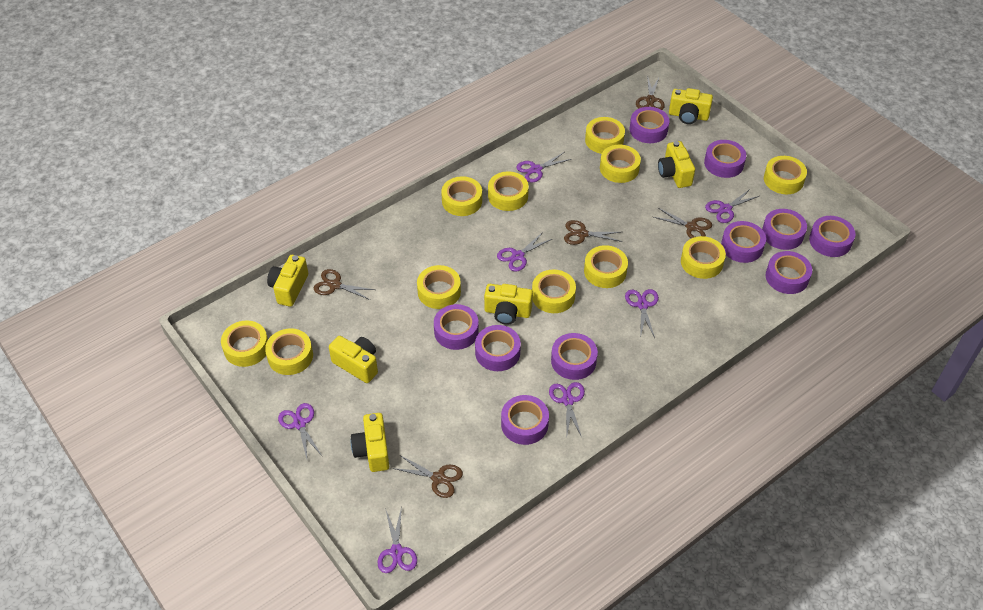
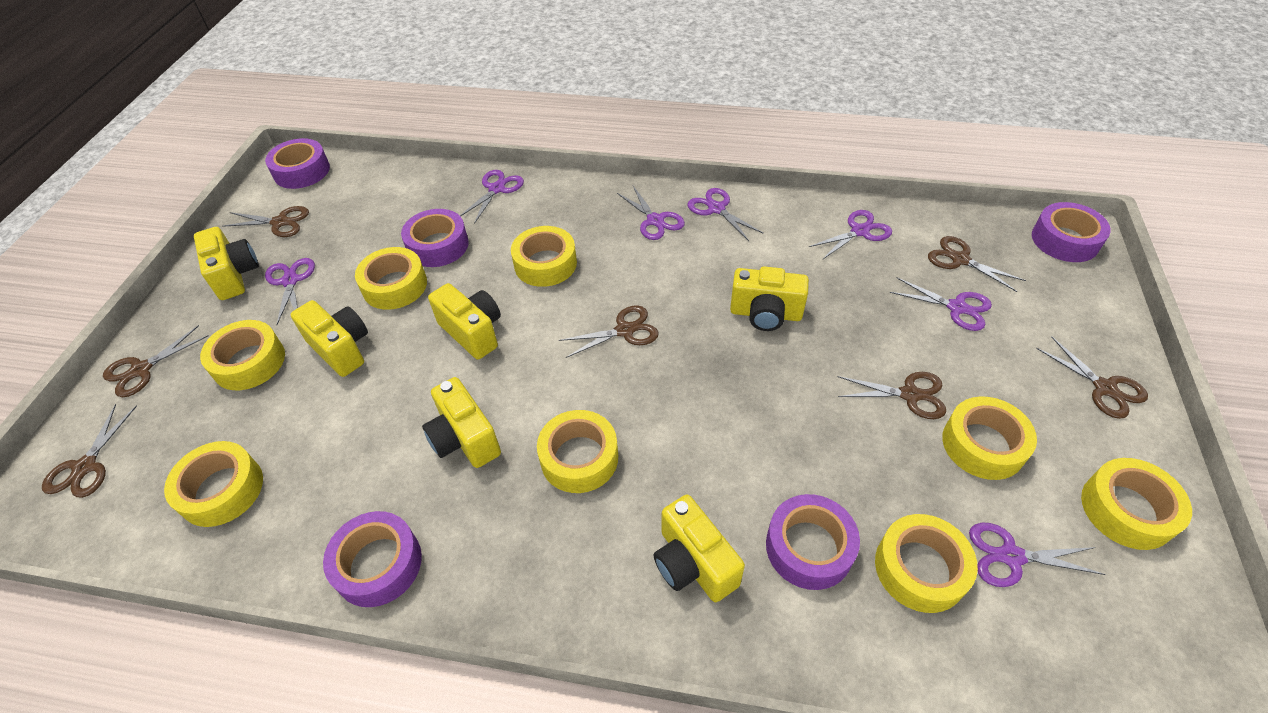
brown scissors: 5 -> 7
purple tape: 10 -> 5
yellow tape: 11 -> 8

